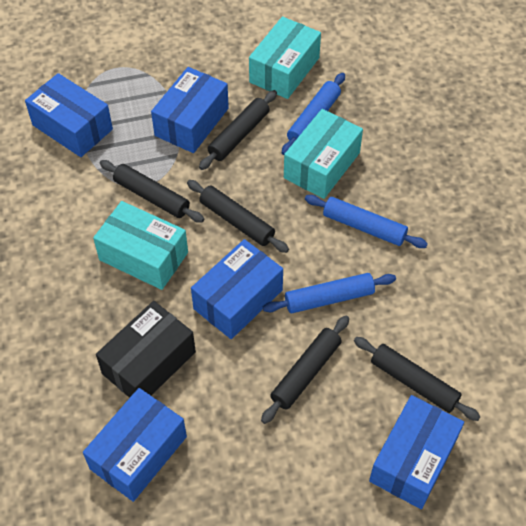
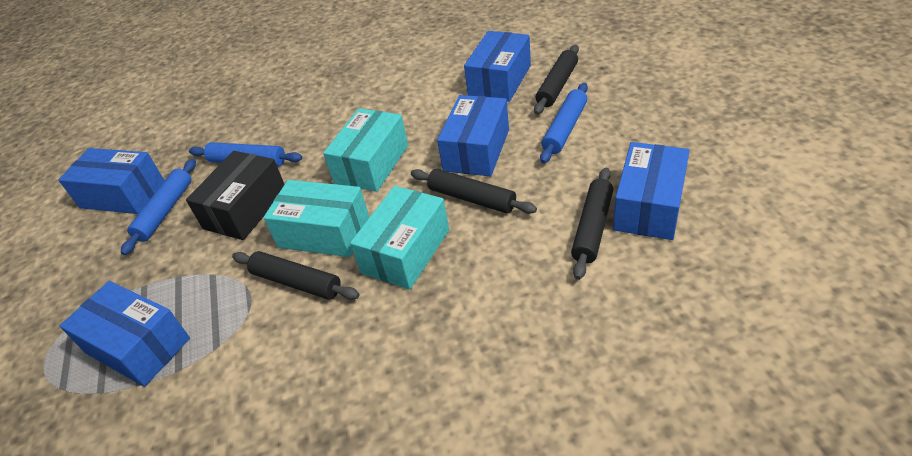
black rolling pin: 5 -> 4

